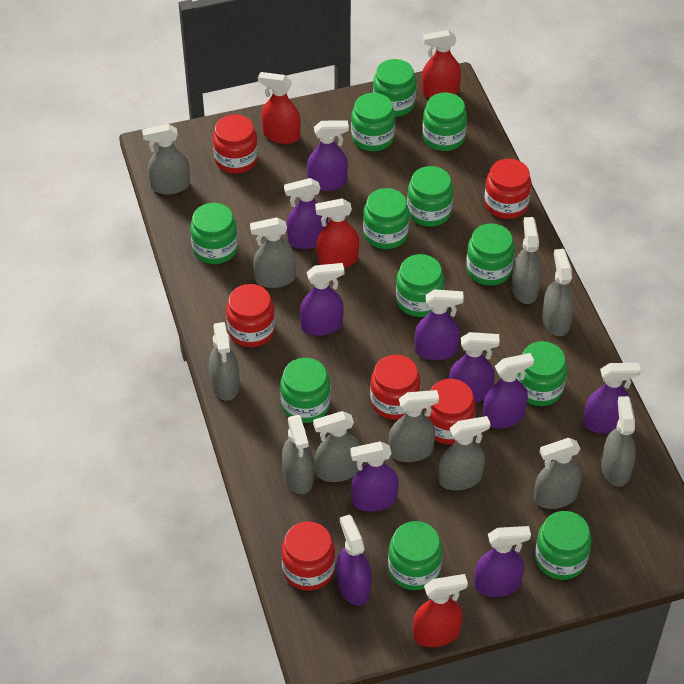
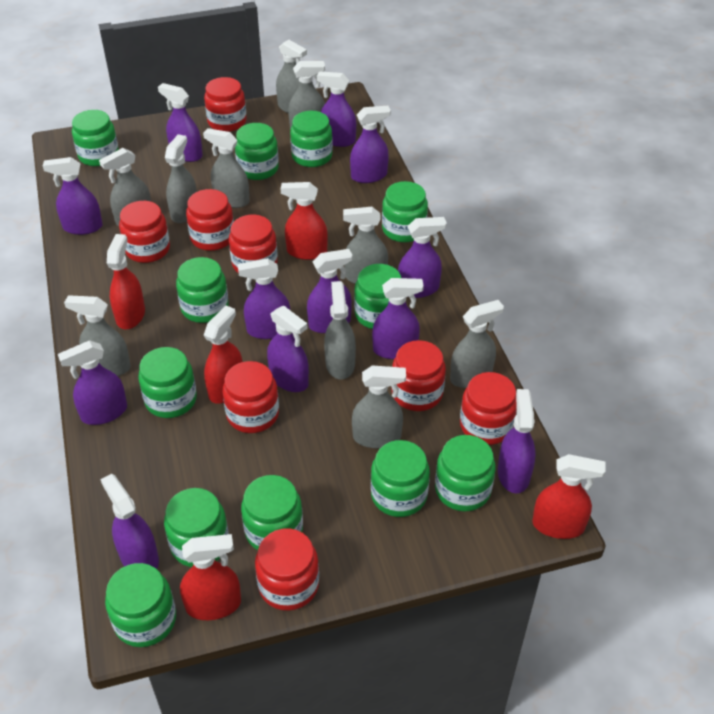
grey spray bottle: 11 -> 10
purple spray bottle: 10 -> 12
red jar: 6 -> 8
red spray bottle: 4 -> 5

